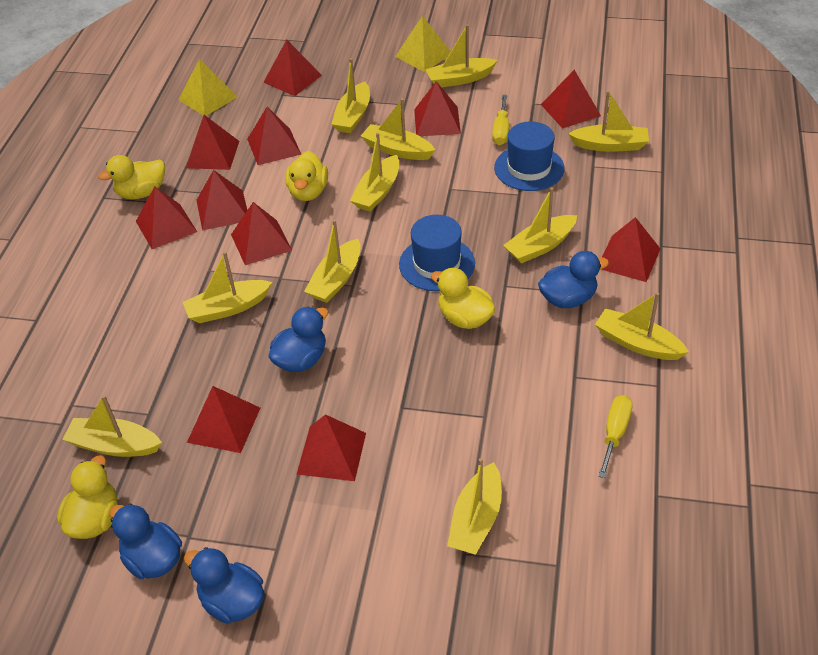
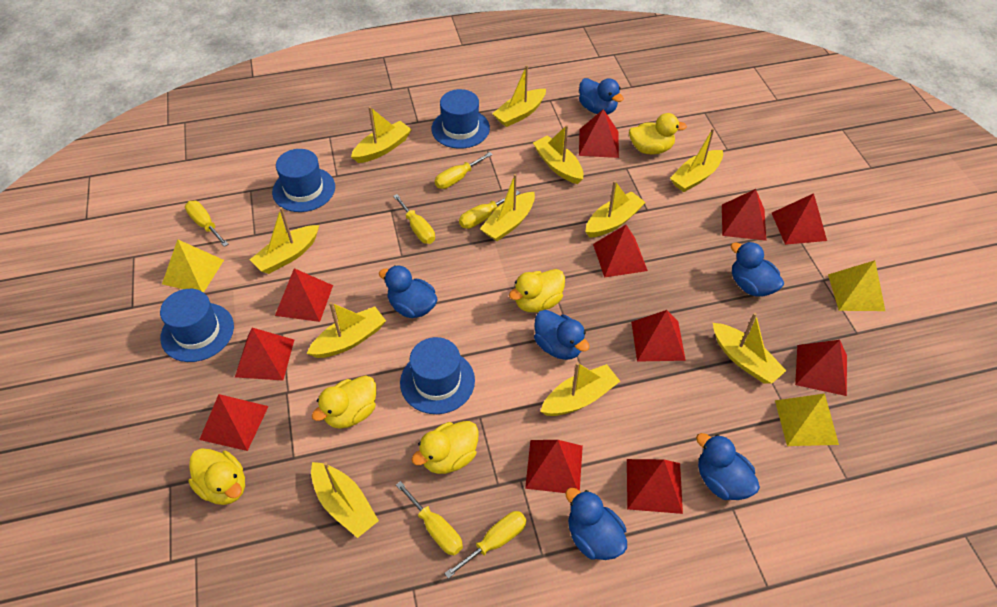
blue duck: 4 -> 6
blue hat: 2 -> 4
yellow duck: 4 -> 5
yellow pyramid: 2 -> 3
yellow screwdriver: 2 -> 6

